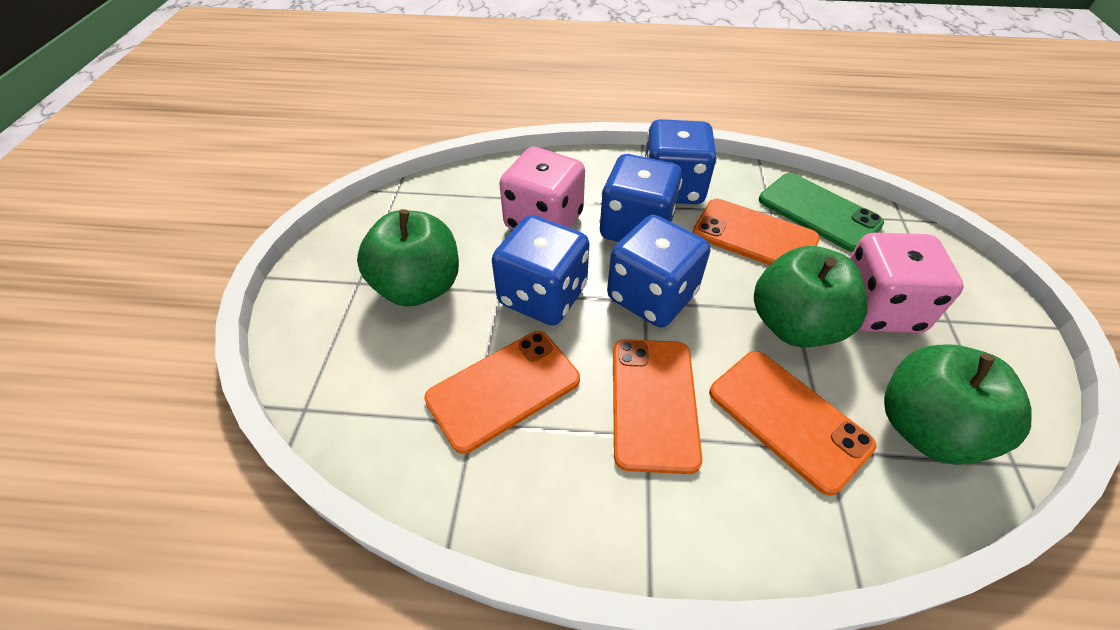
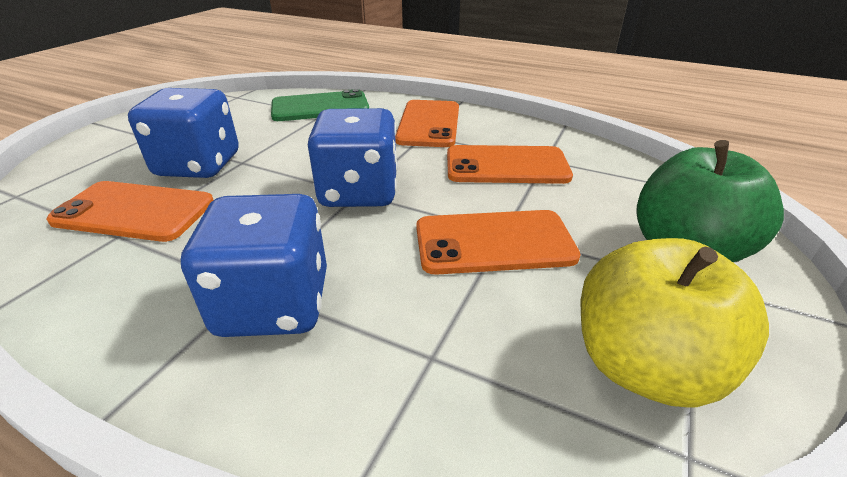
blue dice: 4 -> 3
green apple: 3 -> 1
pink dice: 2 -> 0
yellow apple: 0 -> 1

